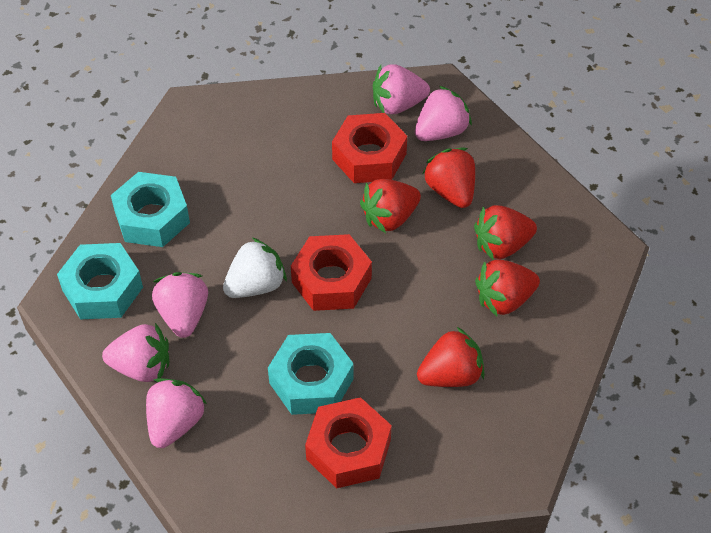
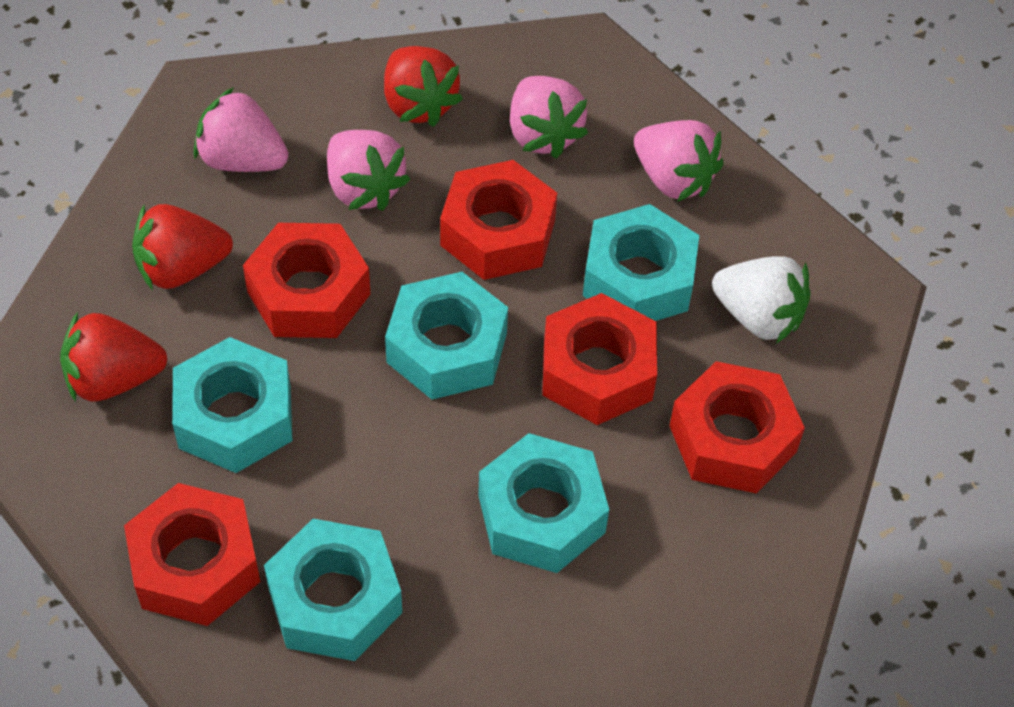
pink strawberry: 5 -> 4
red nut: 3 -> 5
red strawberry: 5 -> 3
turquoise nut: 3 -> 5

